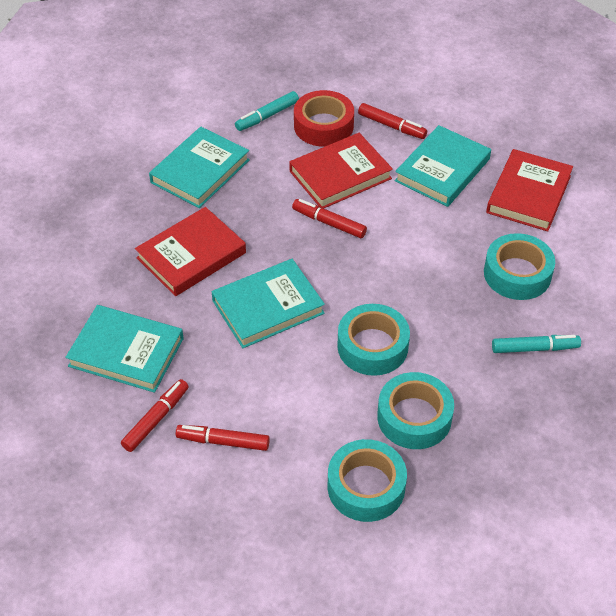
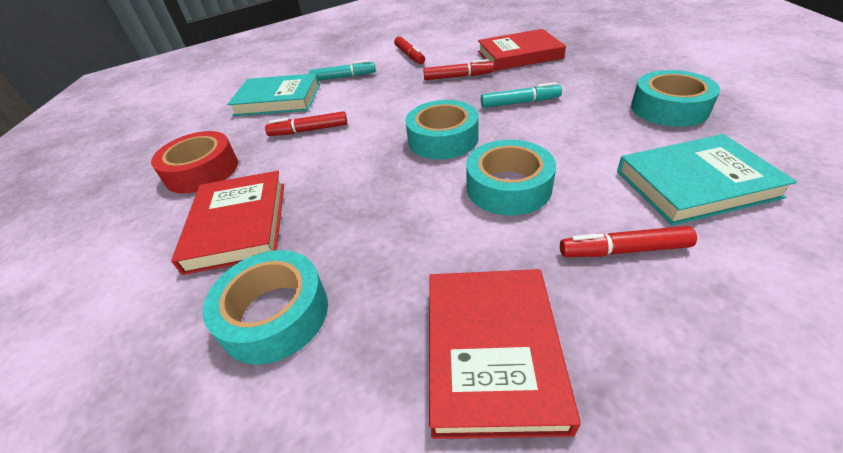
turquoise book: 4 -> 2

